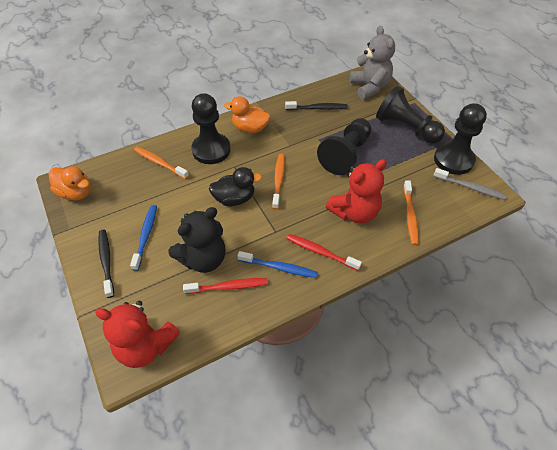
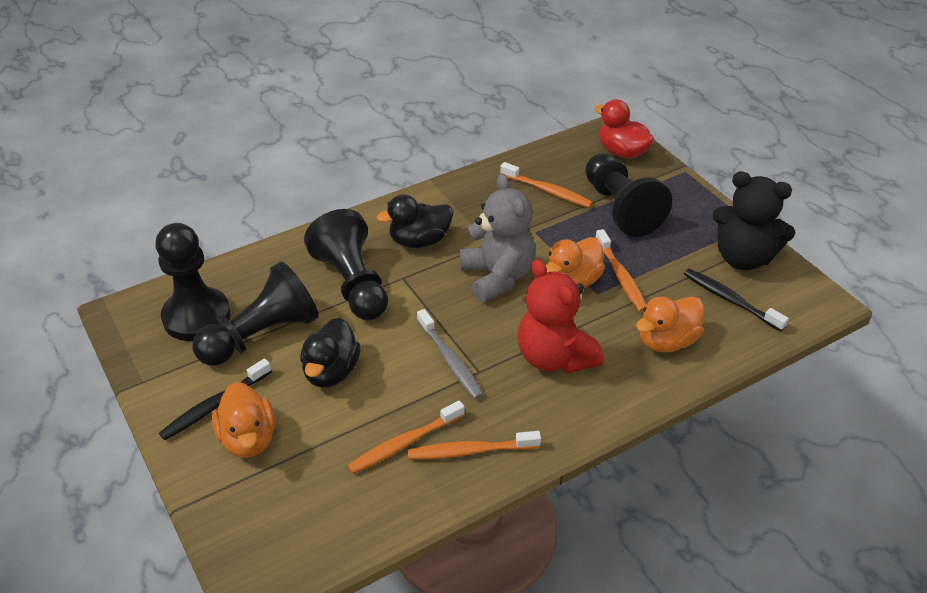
black duck: 1 -> 2
blue toothbrush: 2 -> 0
orange duck: 2 -> 3
orange toothbrush: 3 -> 4
red duck: 0 -> 1
red teddy bear: 2 -> 1
red toothbrush: 2 -> 0

